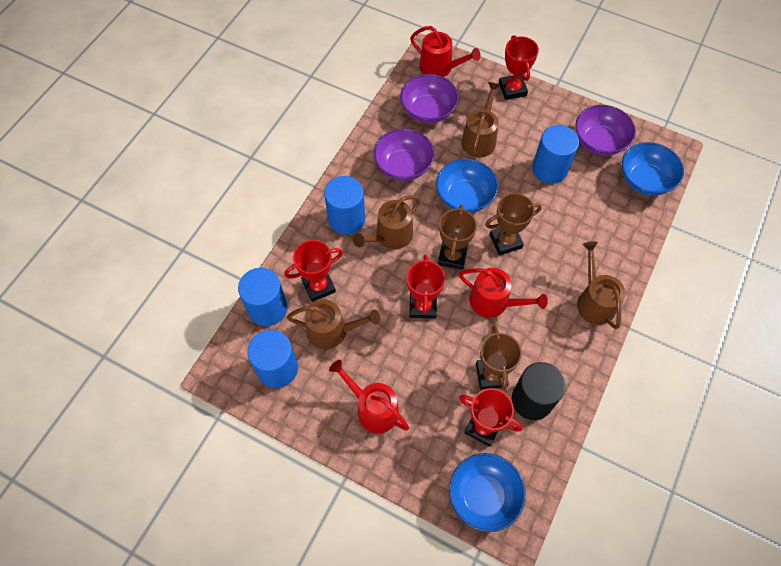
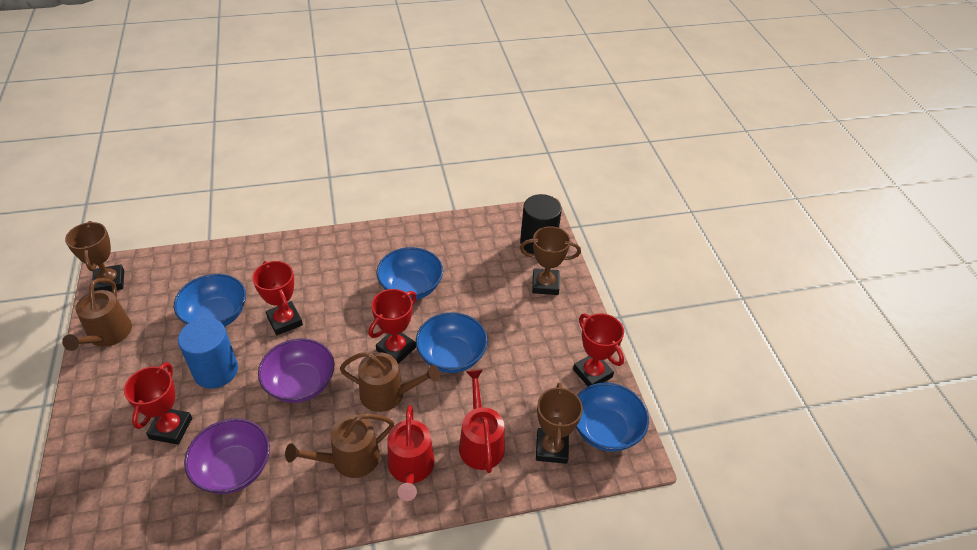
blue bowl: 3 -> 4
blue cylinder: 4 -> 1
brown watering can: 4 -> 3
purple bowl: 3 -> 2
red watering can: 3 -> 2

